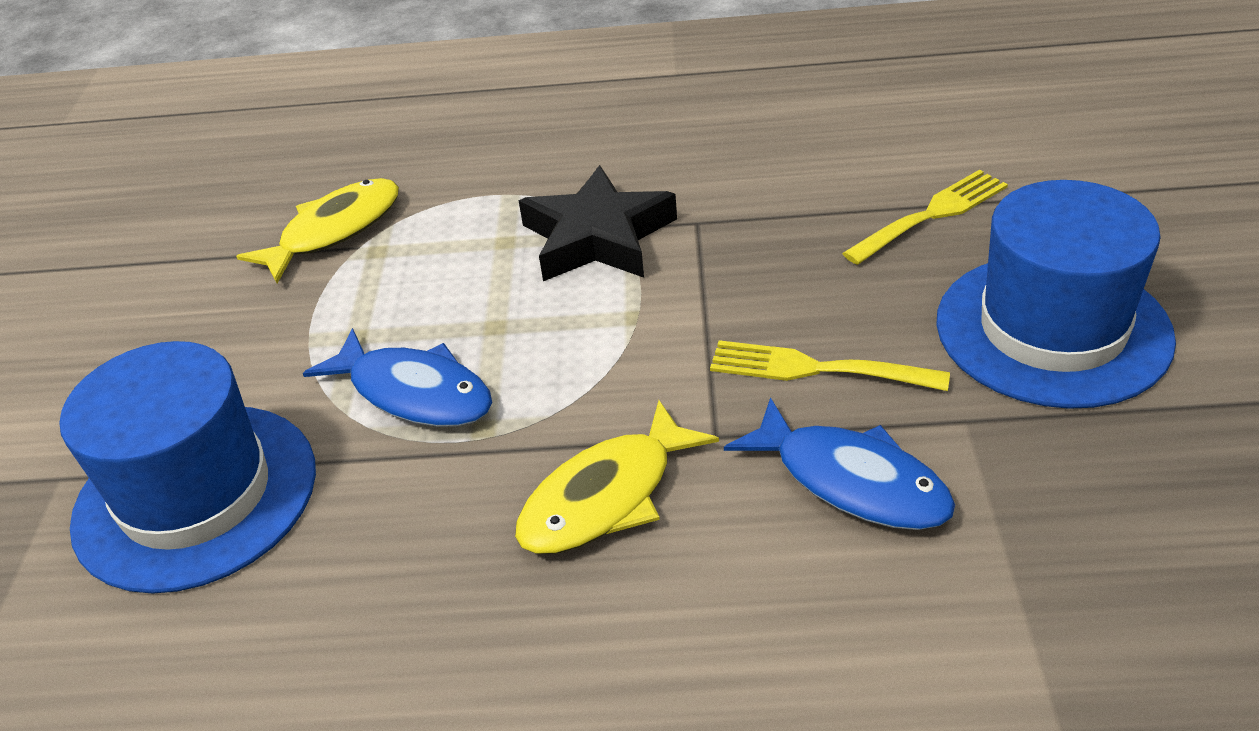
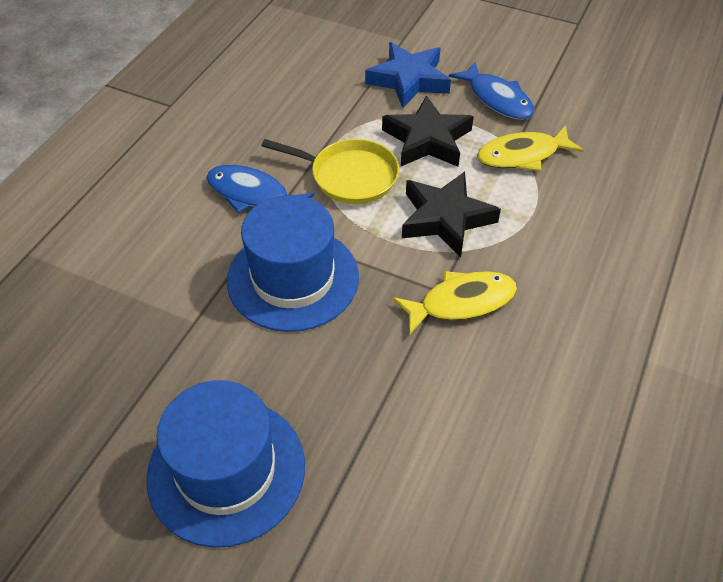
black star: 1 -> 2
blue star: 0 -> 1
yellow fork: 2 -> 0
yellow pan: 0 -> 1

